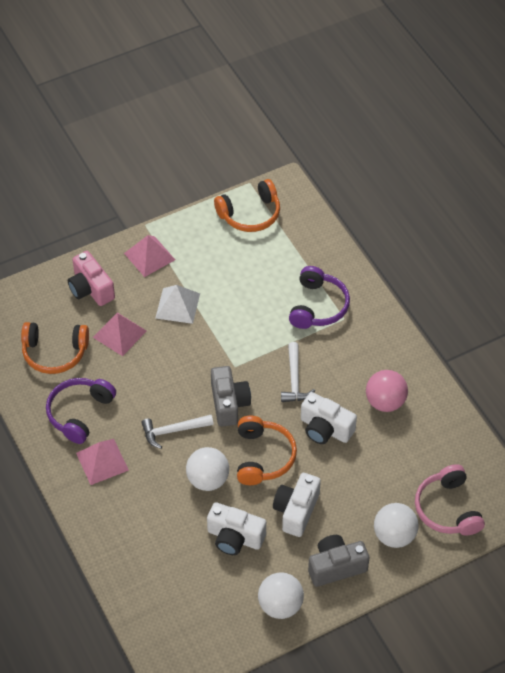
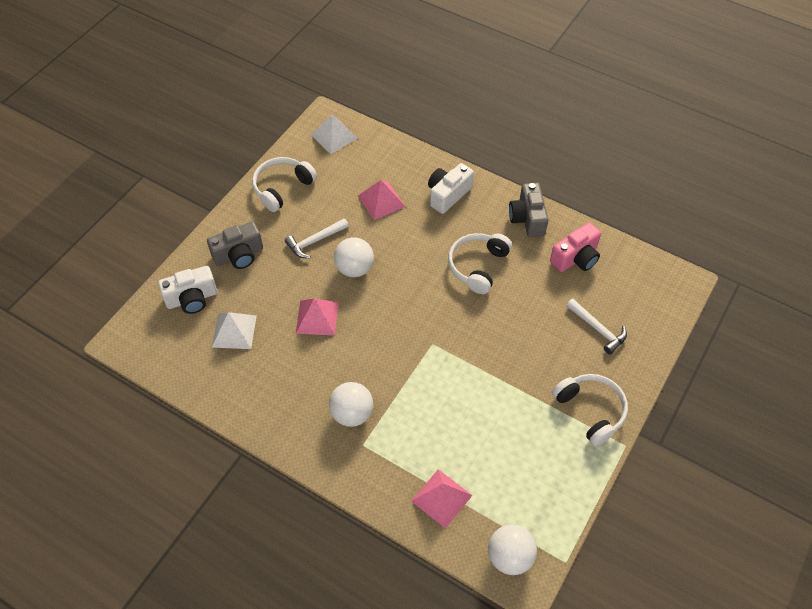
orange headphones: 3 -> 0
pink ball: 1 -> 0
pink headphones: 1 -> 0
purple headphones: 2 -> 0
white camera: 3 -> 2
white headphones: 0 -> 3
white pyramid: 1 -> 2

